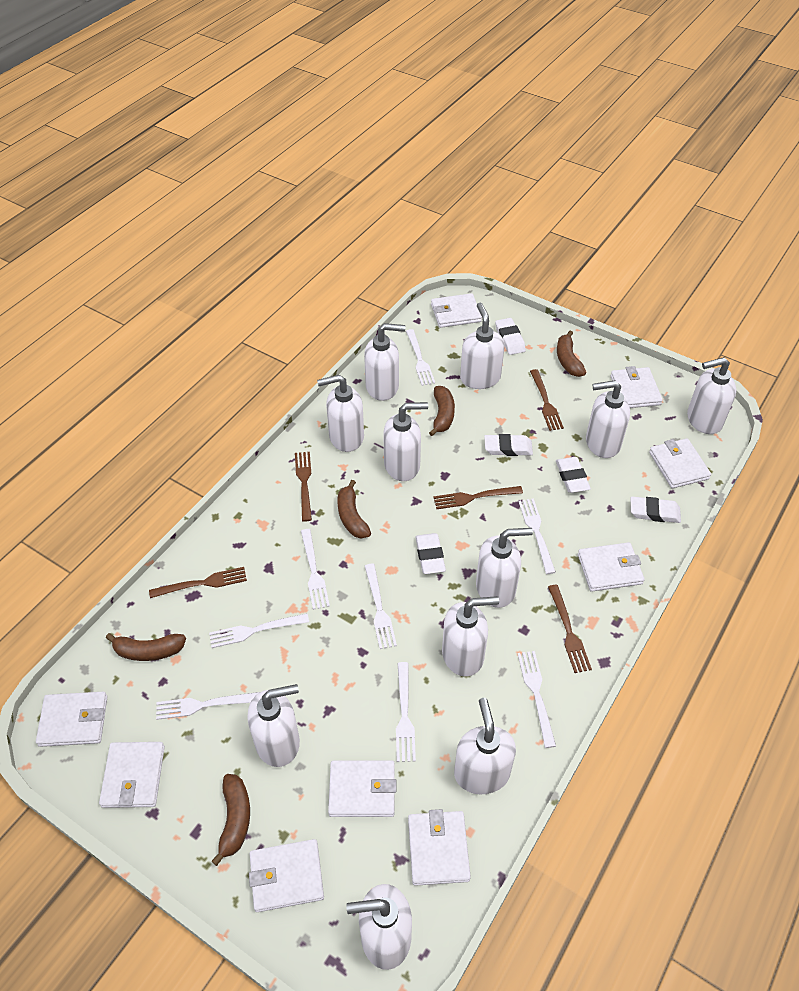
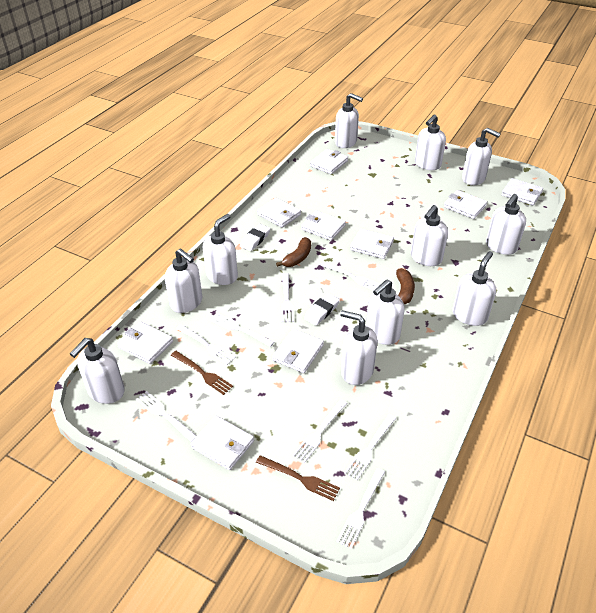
brown banana: 5 -> 2
brown fork: 5 -> 2
white eraser: 5 -> 2

